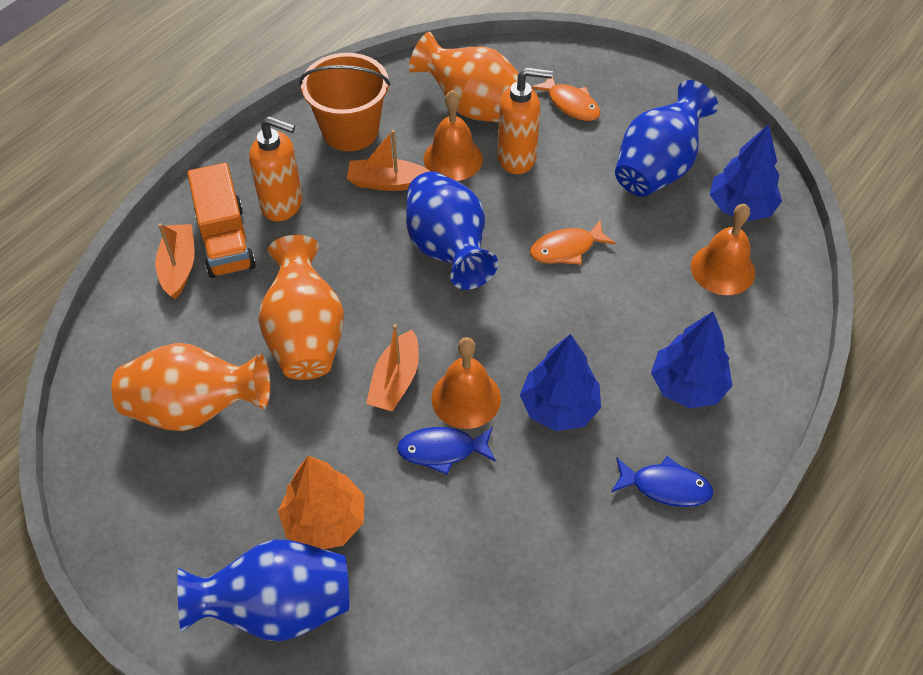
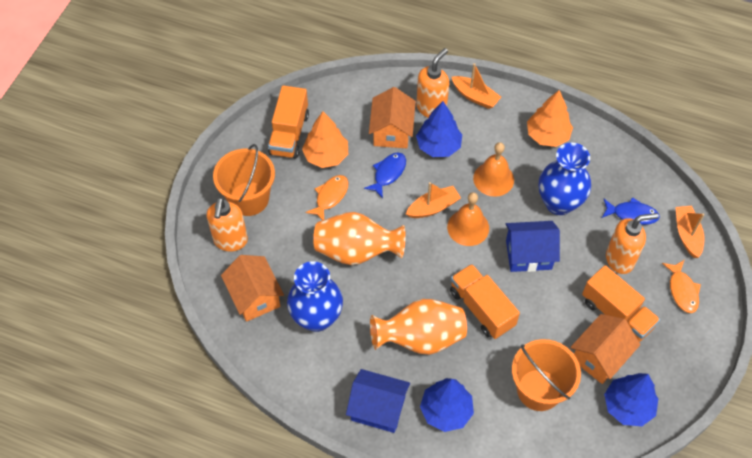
blue house: 0 -> 2
blue vase: 3 -> 2
orange bell: 3 -> 2
orange bucket: 1 -> 2
orange house: 0 -> 3
orange soap dispenser: 2 -> 3
orange tree: 1 -> 2
orange truck: 1 -> 3
orange vase: 3 -> 2

